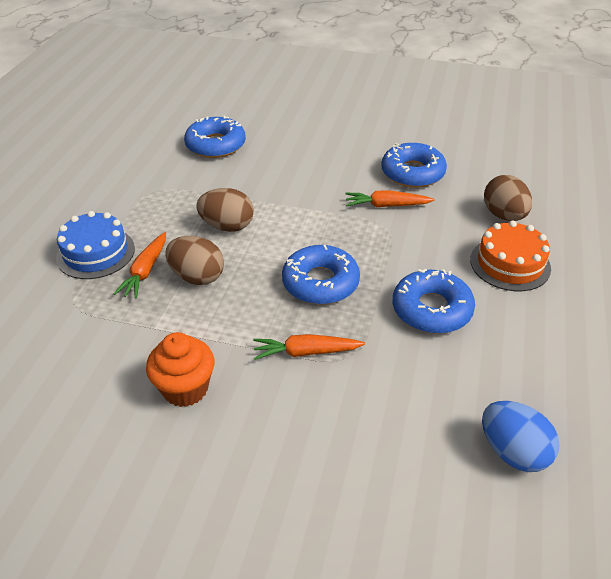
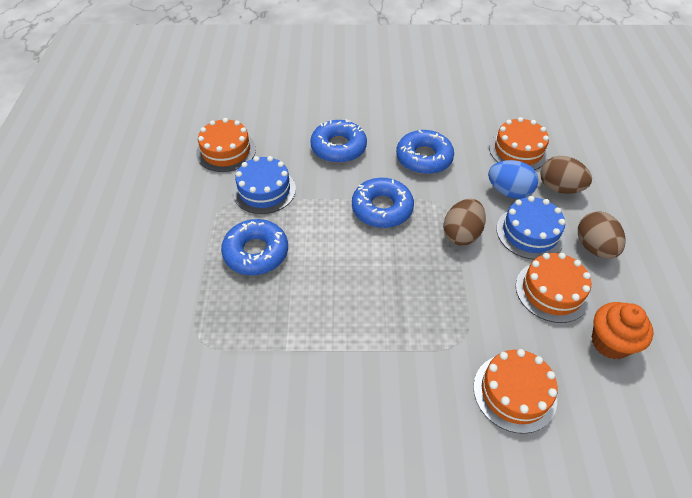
blue cake: 1 -> 2
orange cake: 1 -> 4
orange carrot: 3 -> 0

